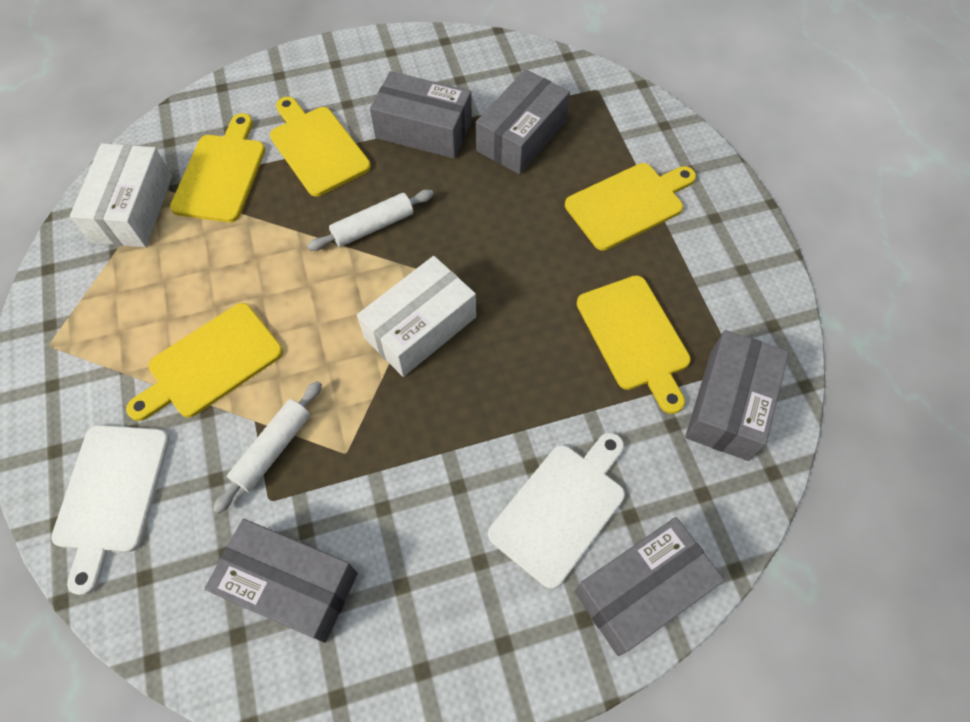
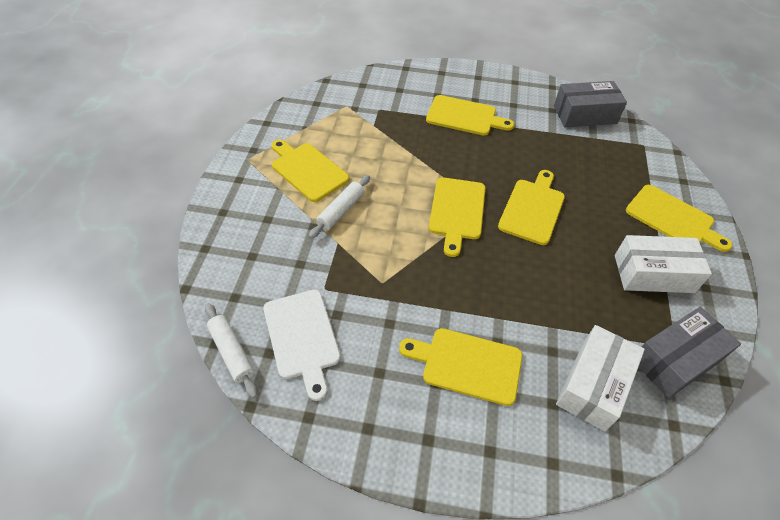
grey box: 5 -> 2
white cutting board: 2 -> 1
yellow cutting board: 5 -> 6

